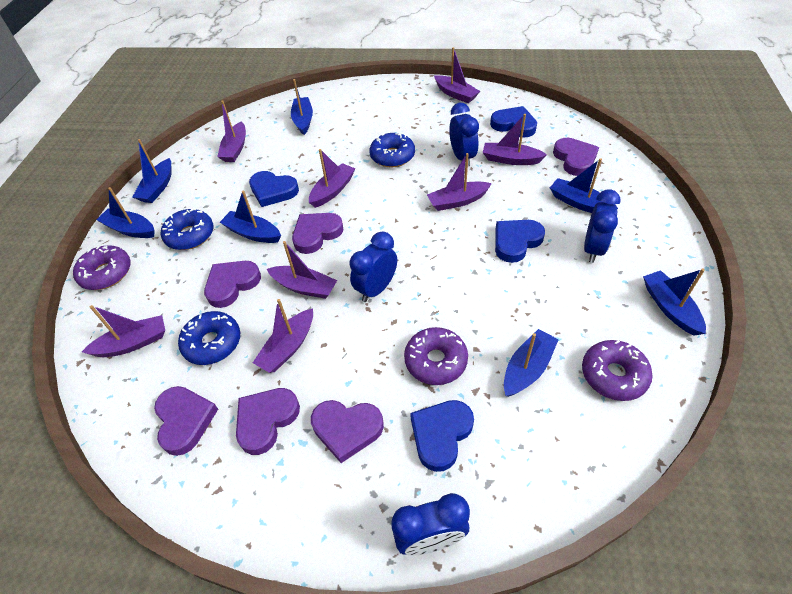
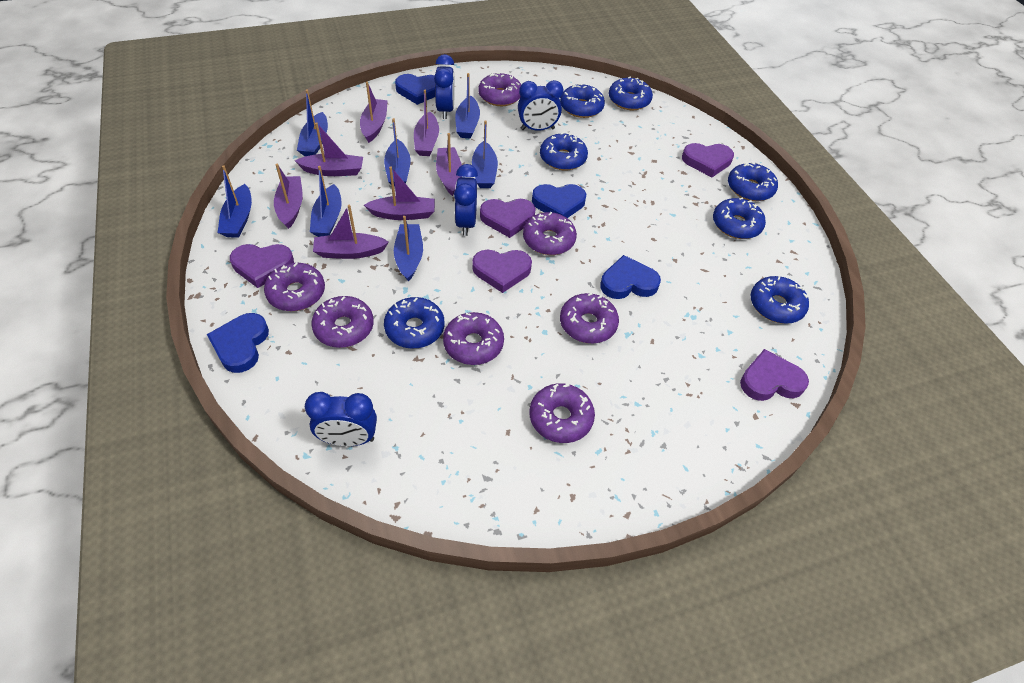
blue donut: 3 -> 7
purple boat: 8 -> 7
purple donut: 3 -> 7
purple heart: 6 -> 5

